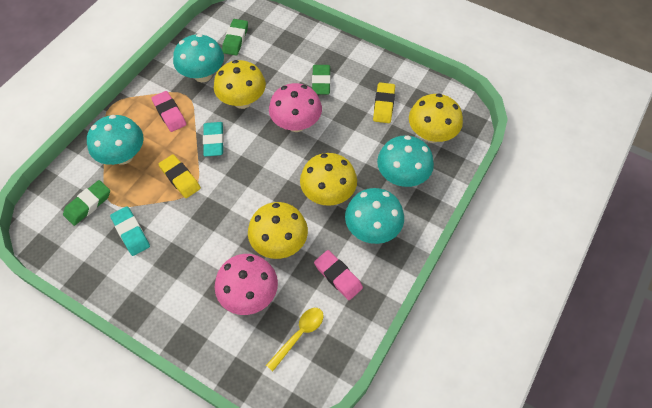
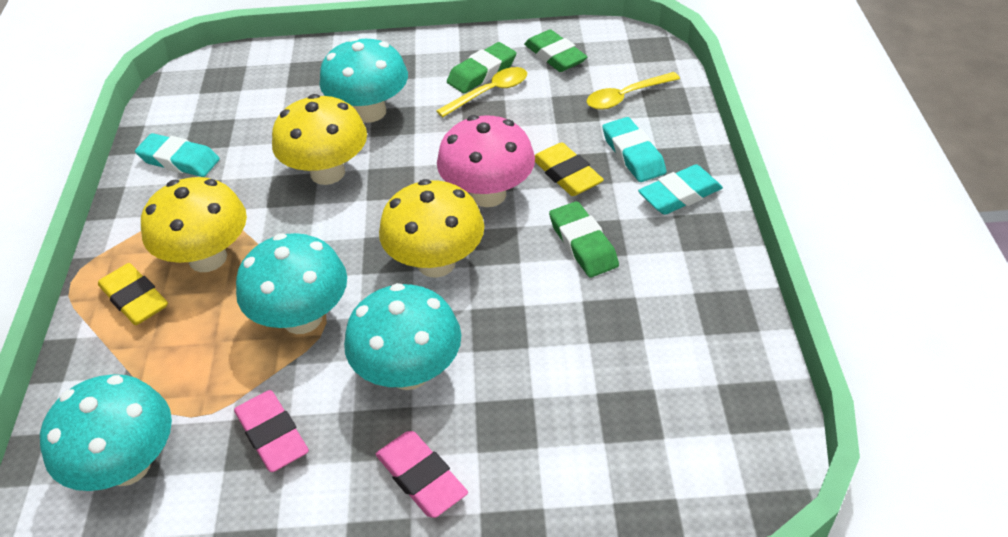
pink mushroom: 2 -> 1
turquoise eraser: 2 -> 3
yellow mushroom: 4 -> 3
yellow spoon: 1 -> 2

